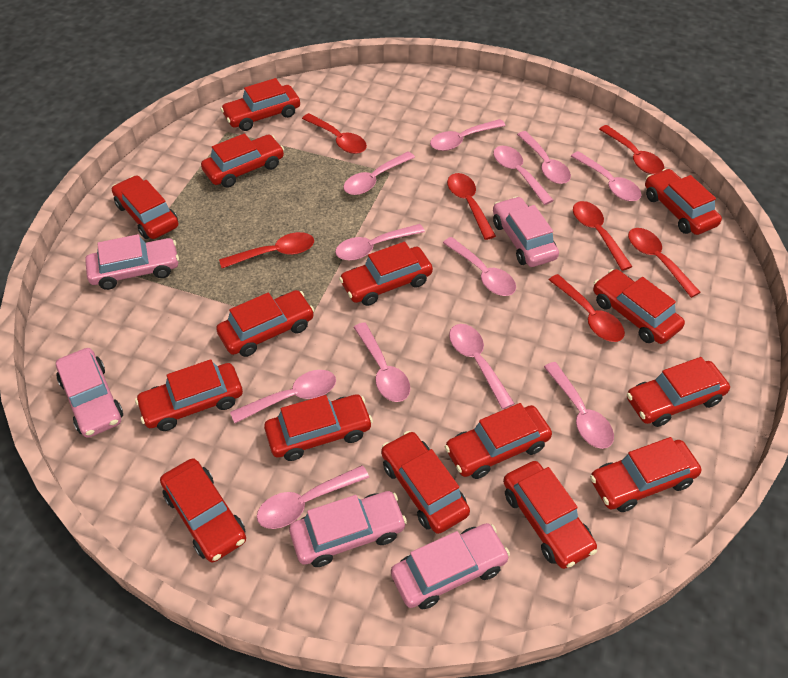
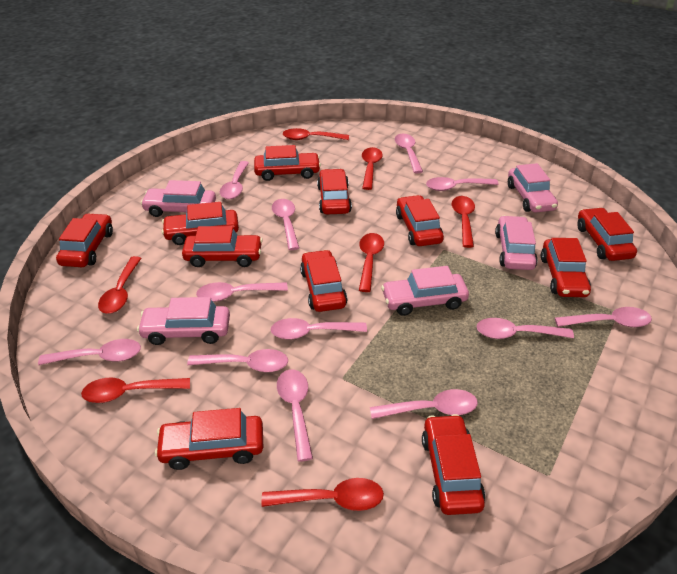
red car: 15 -> 11

